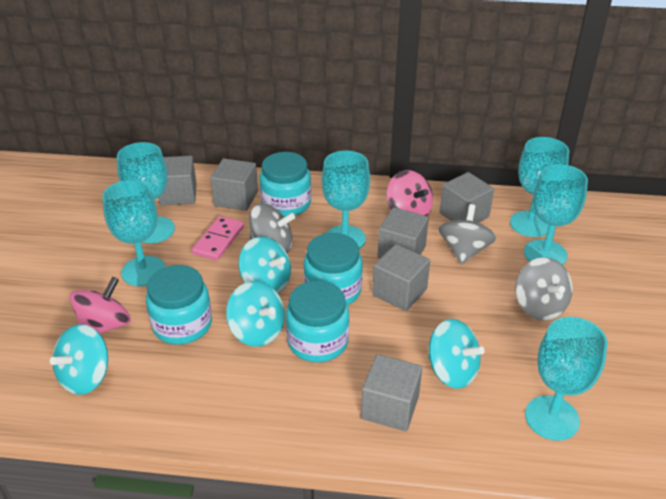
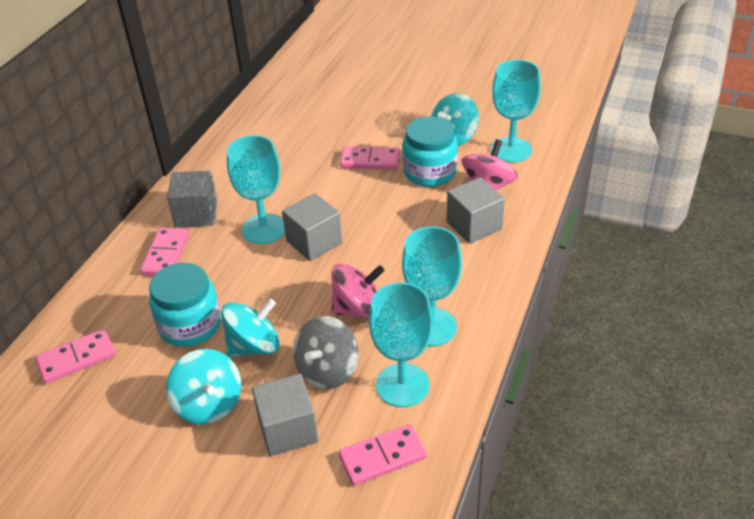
grey cube: 6 -> 4
grey spinning top: 3 -> 1
pink domino: 1 -> 4
turquoise goblet: 6 -> 4
turquoise jar: 4 -> 2
turquoise spinning top: 4 -> 3

